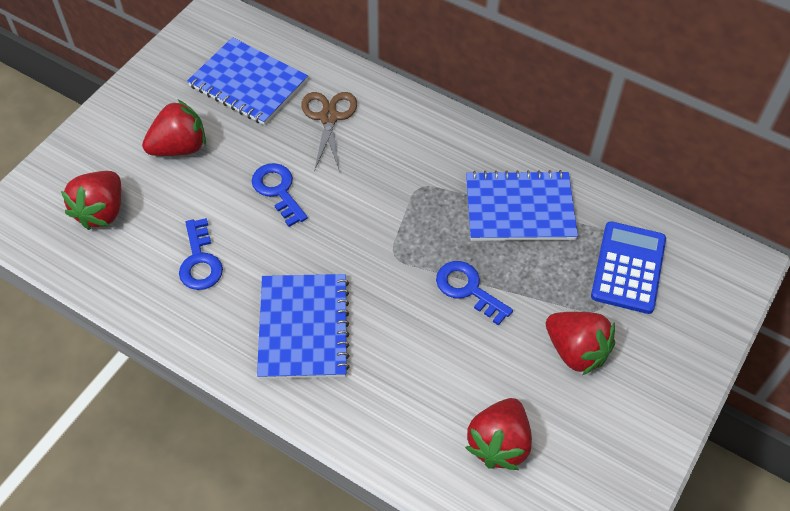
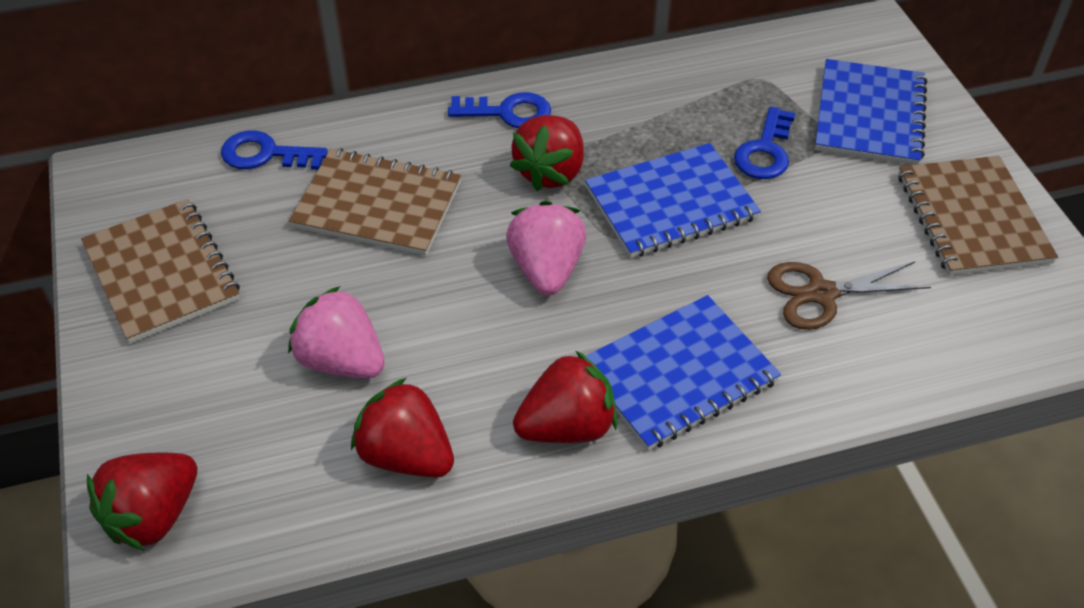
blue calculator: 1 -> 0
brown notebook: 0 -> 3
pink strawberry: 0 -> 2

